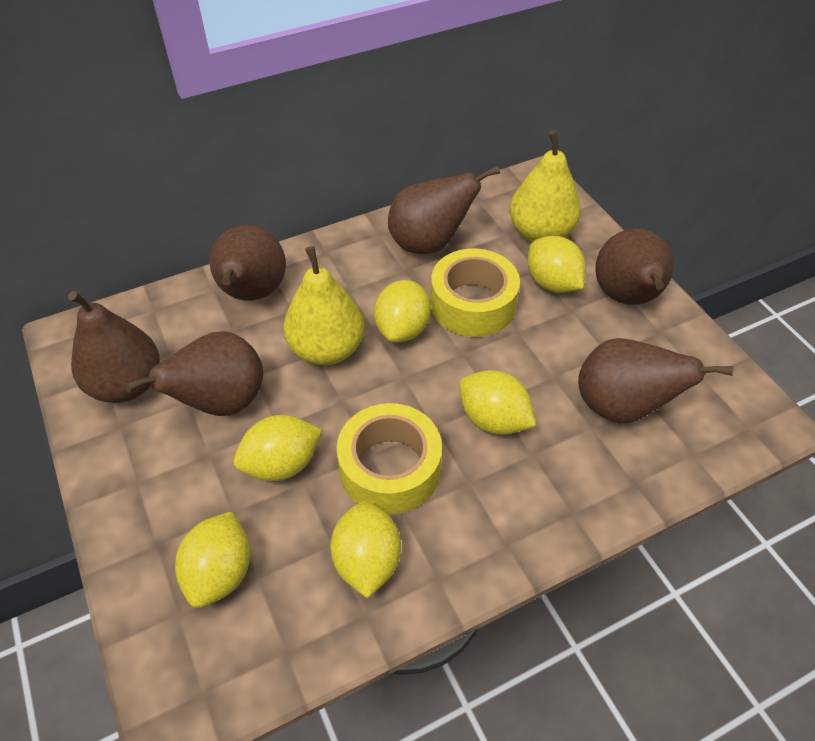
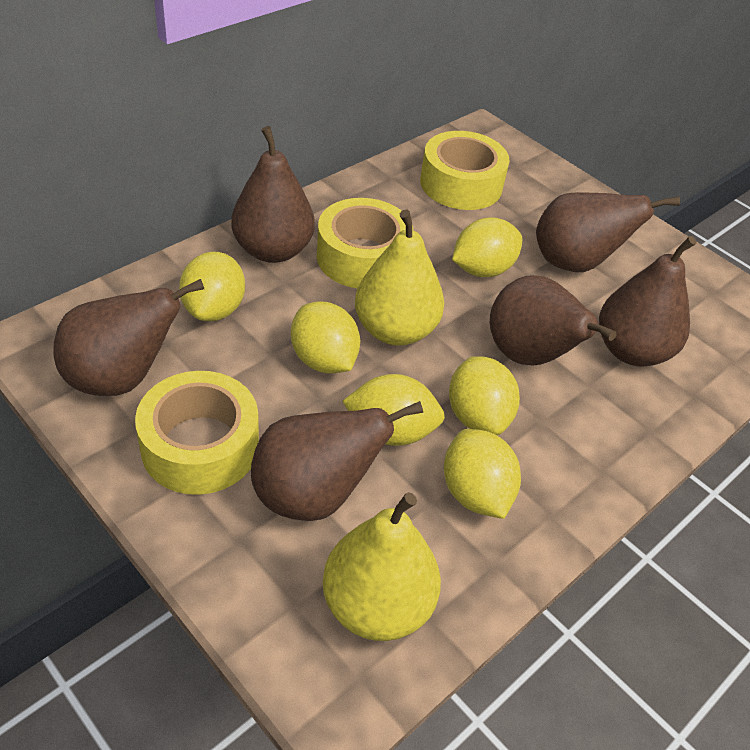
yellow tape: 2 -> 3

